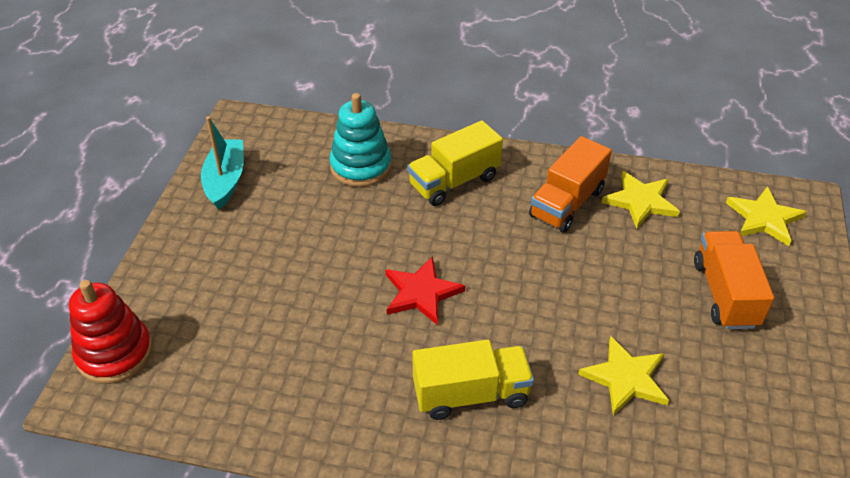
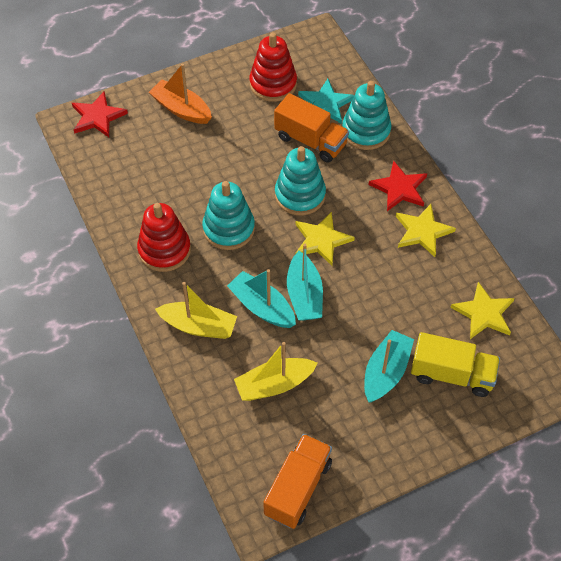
orange boat: 0 -> 1
red stacking toy: 1 -> 2
red star: 1 -> 2
turquoise boat: 1 -> 3
turquoise stacking toy: 1 -> 3
turquoise star: 0 -> 1
yellow boat: 0 -> 2
yellow truck: 2 -> 1

